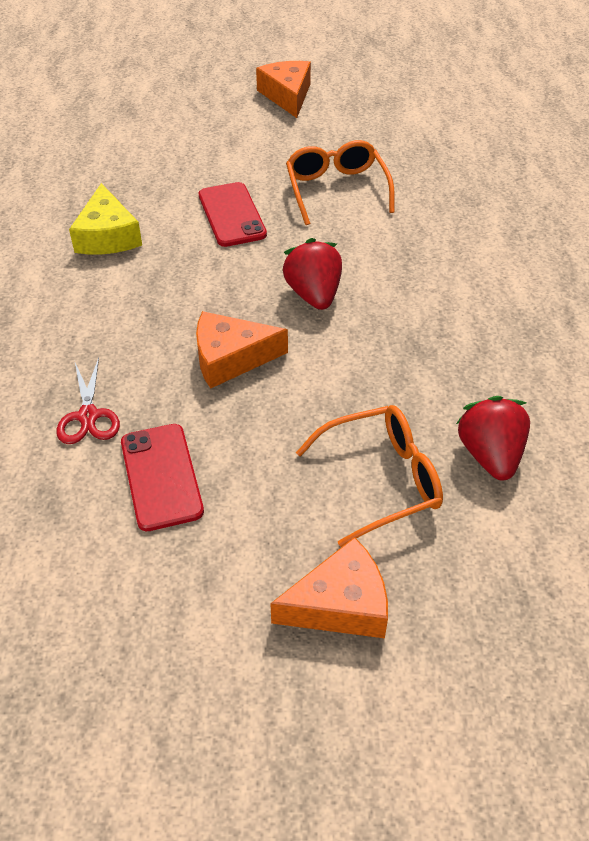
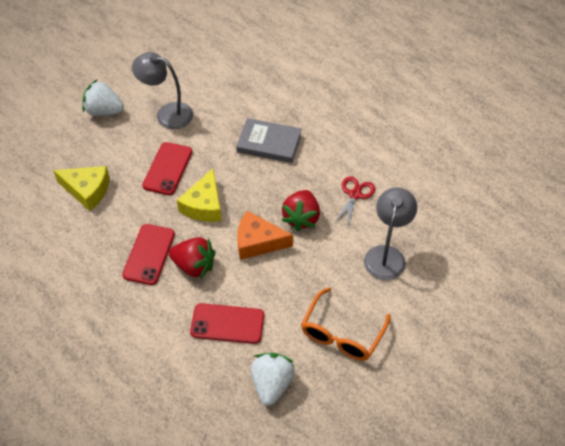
grey book: 0 -> 1
grey lamp: 0 -> 2
orange cheese: 3 -> 1
orange glasses: 2 -> 1
red phone: 2 -> 3
white strawberry: 0 -> 2
yellow cheese: 1 -> 2

